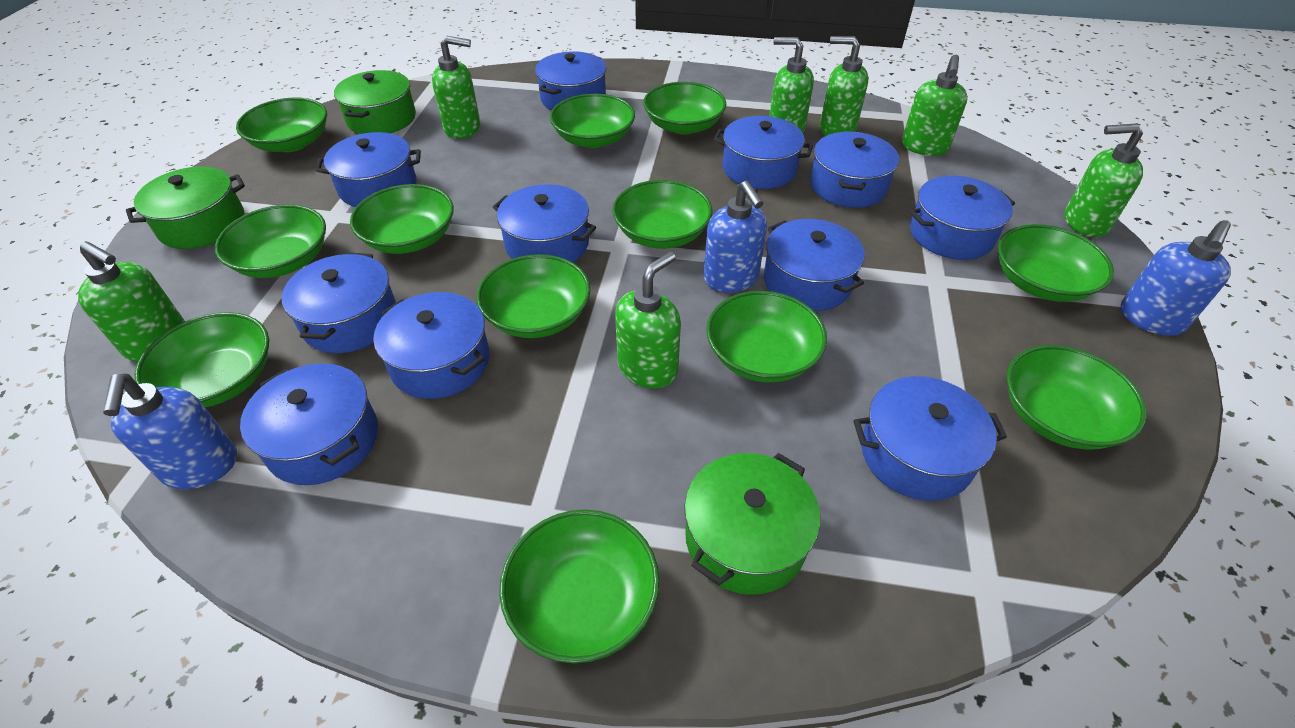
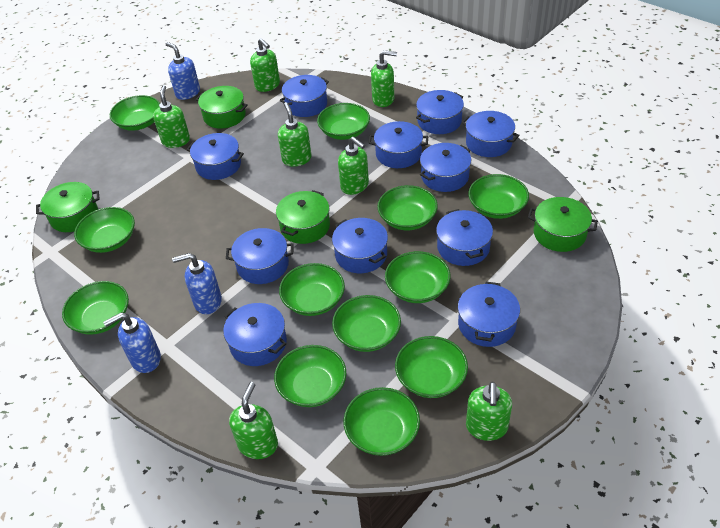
green pot: 3 -> 4

